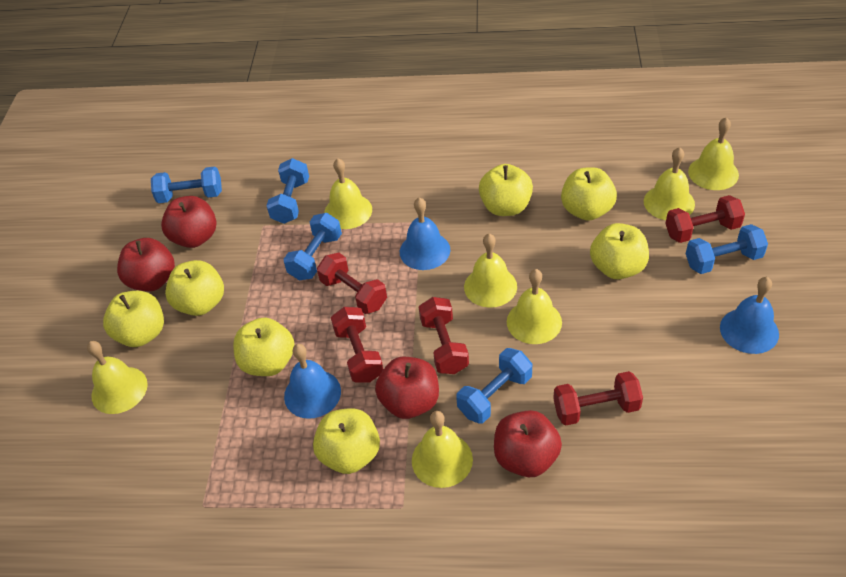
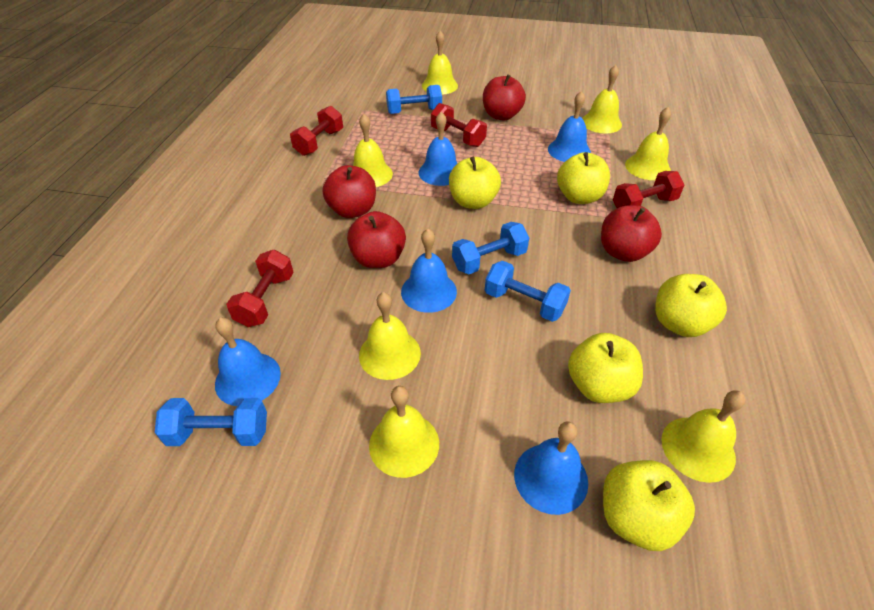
blue bell: 3 -> 5
blue dumbbell: 5 -> 4
red dumbbell: 5 -> 4
yellow apple: 7 -> 5

